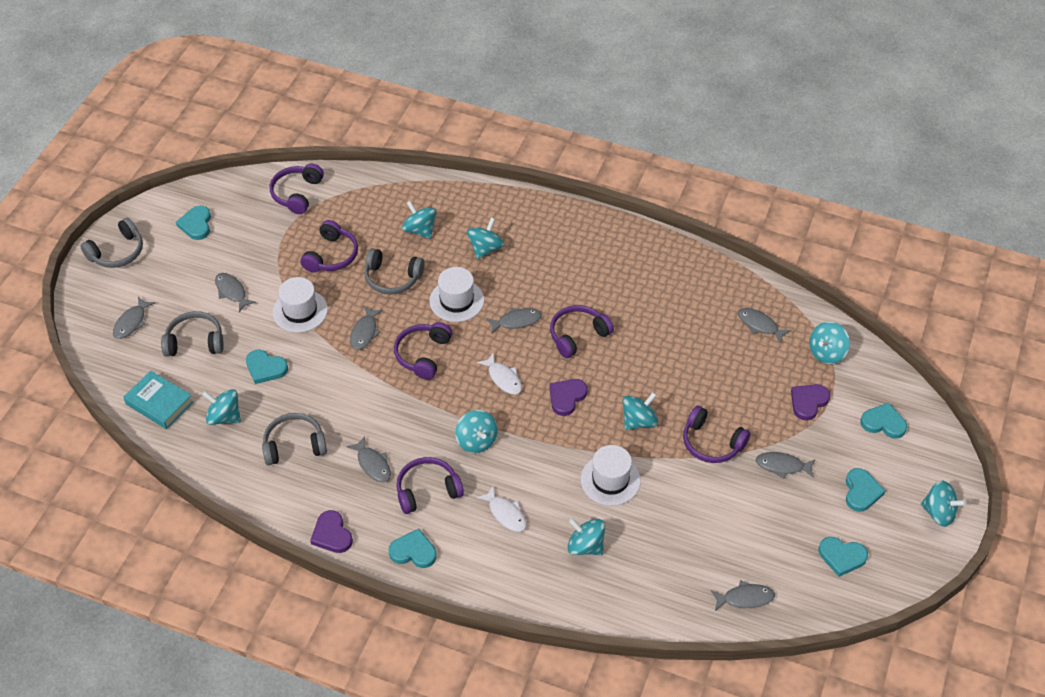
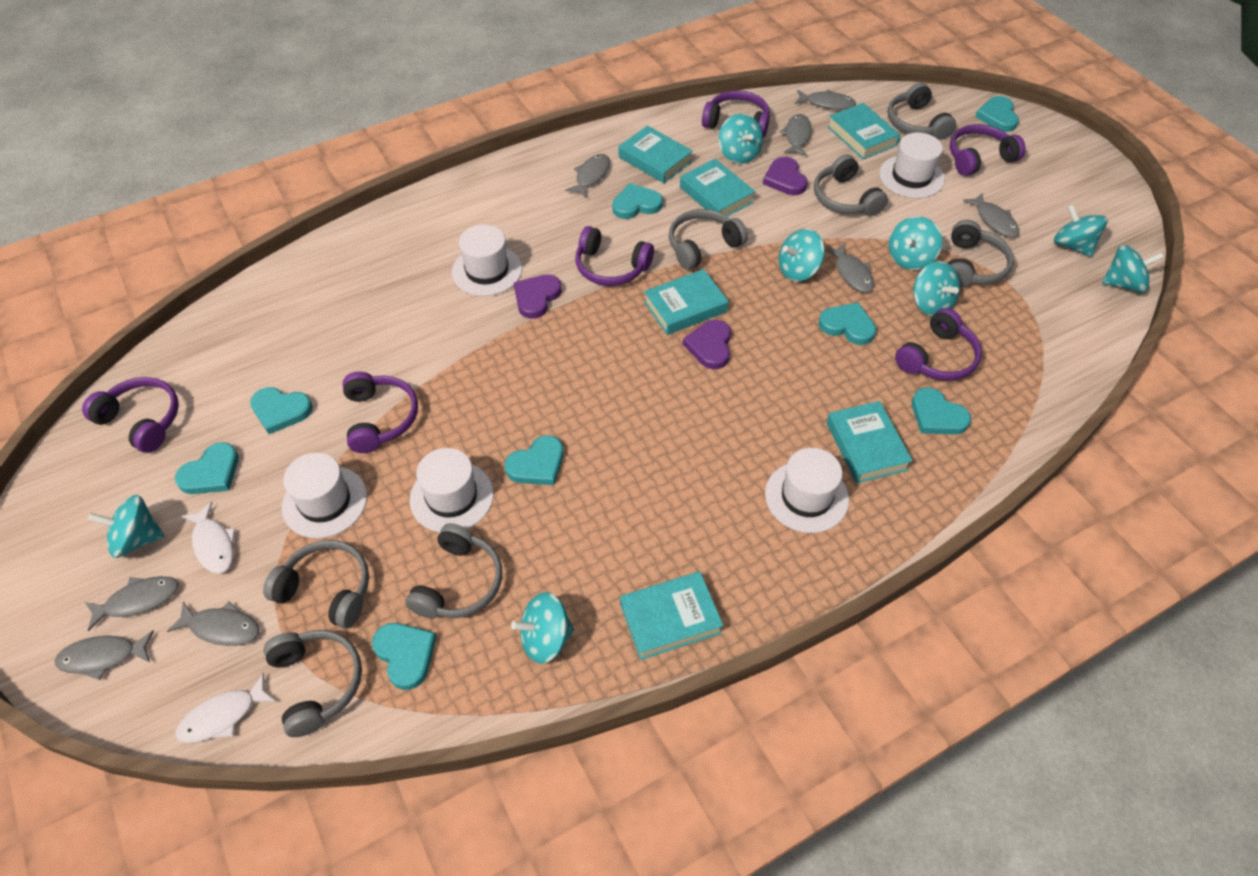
grey headphones: 4 -> 7
turquoise book: 1 -> 6
turquoise heart: 6 -> 8
white hat: 3 -> 5

